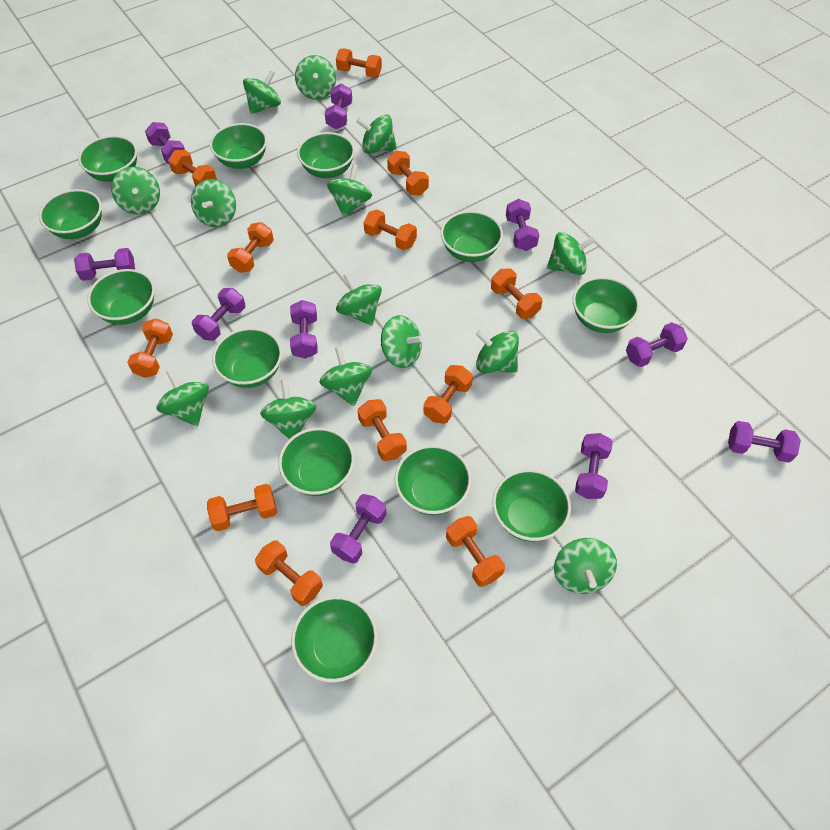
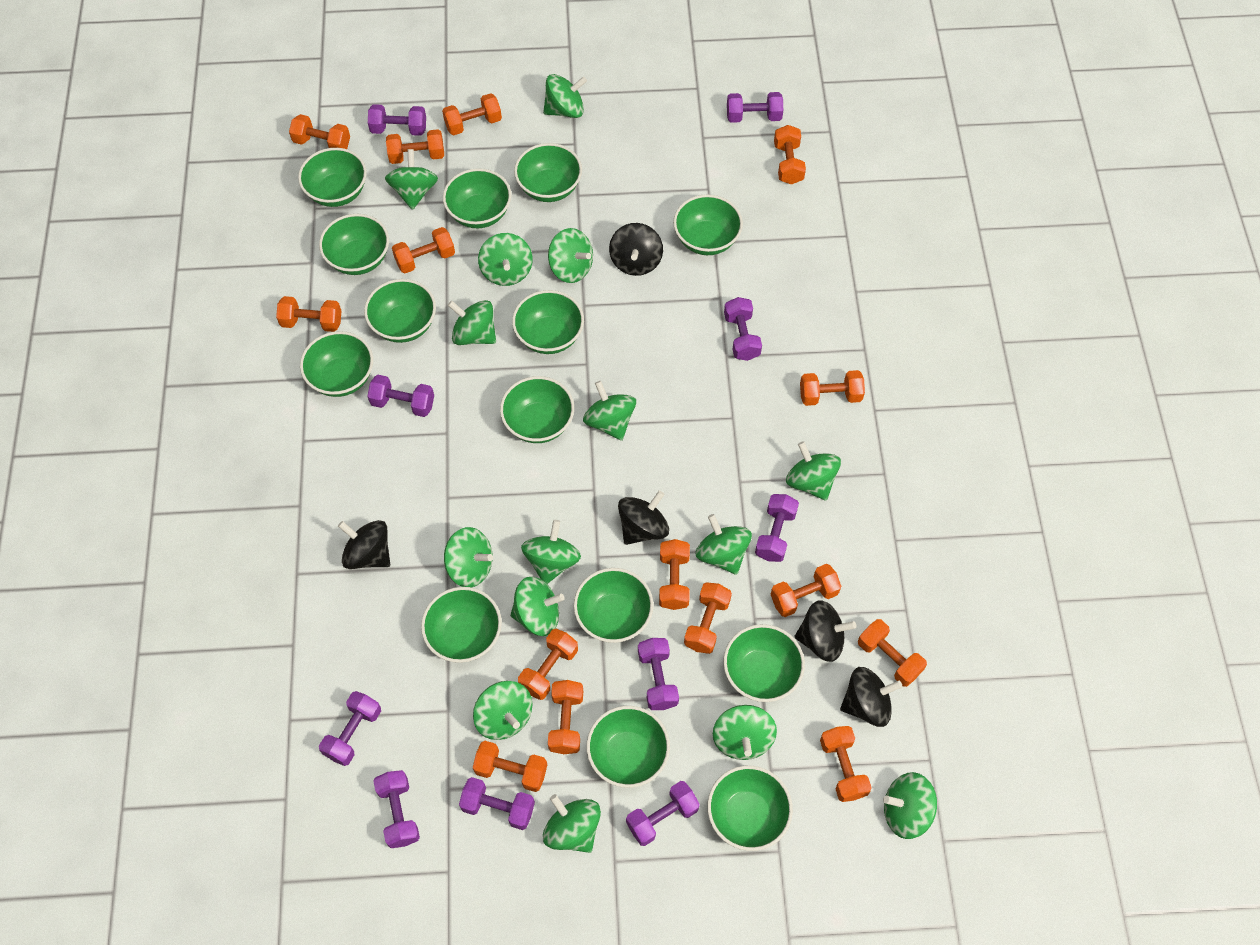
black spinning top: 0 -> 5
green bowl: 12 -> 14
green spinning top: 14 -> 15
orange dumbbell: 12 -> 15

